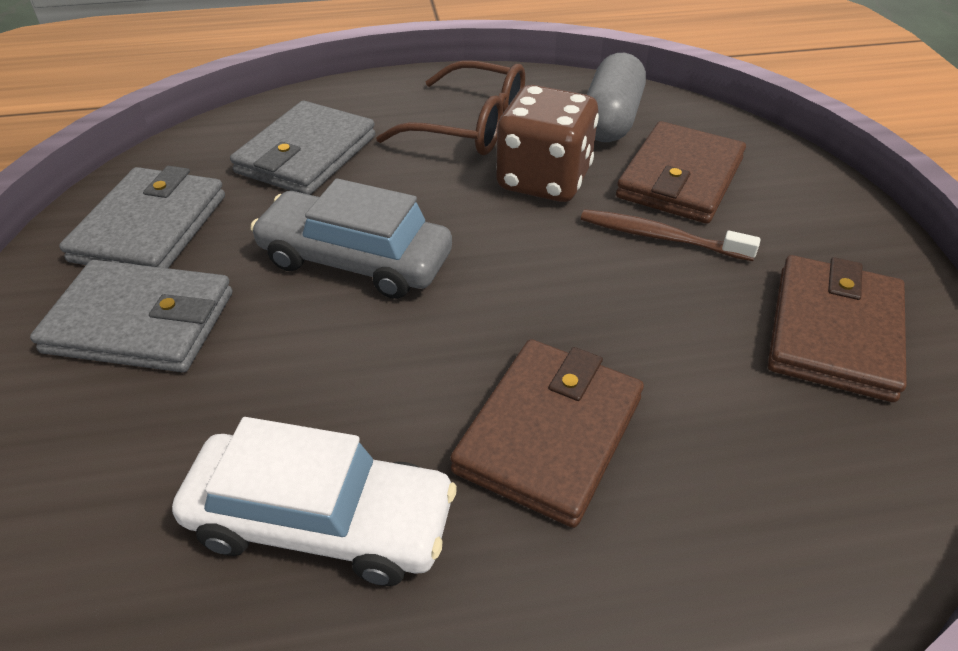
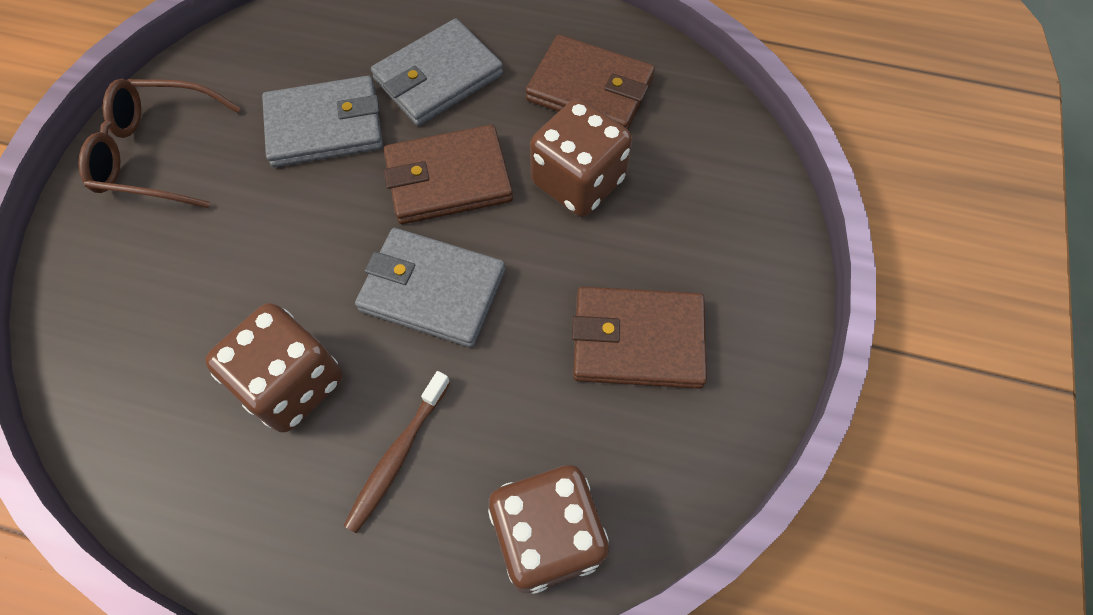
brown dice: 1 -> 3
grey capsule: 1 -> 0
grey car: 1 -> 0
white car: 1 -> 0

